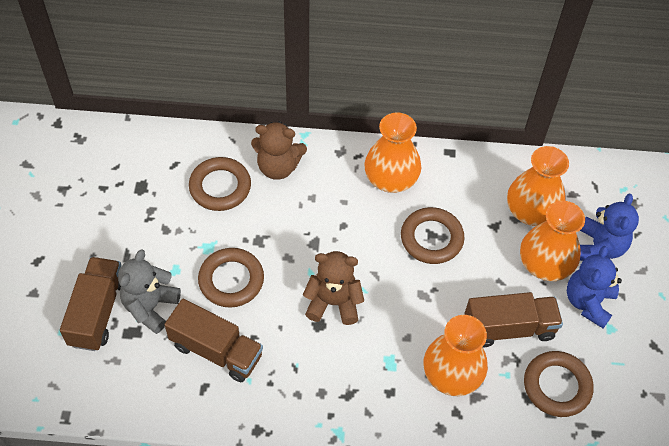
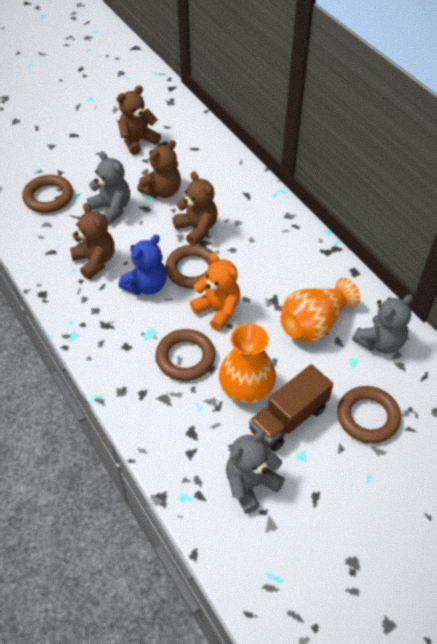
blue teddy bear: 2 -> 1
brown teddy bear: 2 -> 4
brown truck: 3 -> 1
grey teddy bear: 1 -> 3
orange teddy bear: 0 -> 1
orange vase: 4 -> 2

